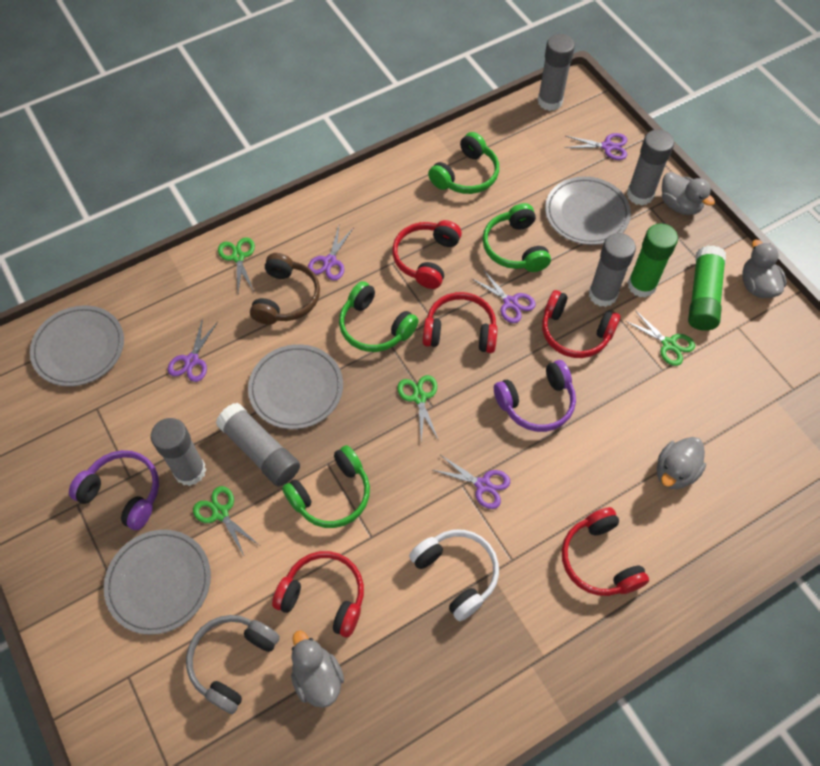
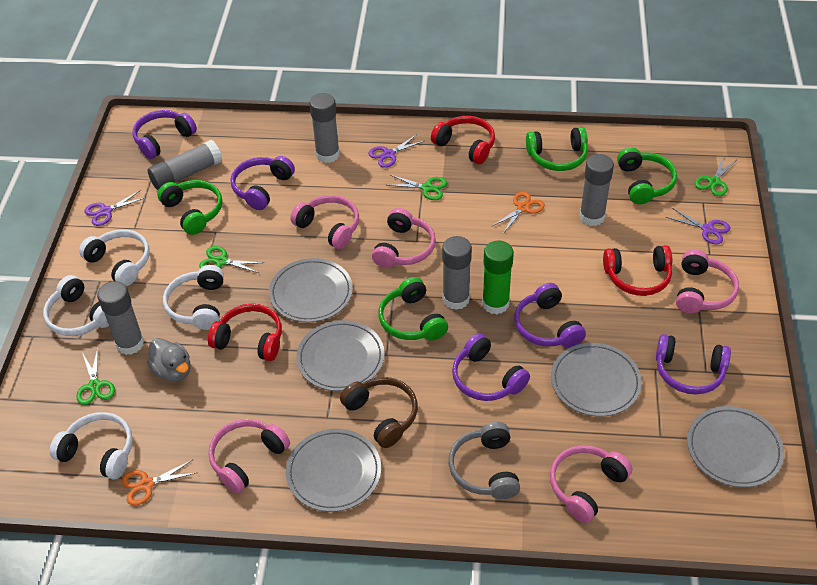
green glue stick: 2 -> 1
grey duck: 4 -> 1
grey plate: 4 -> 5
orange scissors: 0 -> 2
pink headphones: 0 -> 5
purple headphones: 2 -> 5
purple scissors: 5 -> 3
red headphones: 5 -> 3
white headphones: 1 -> 4

